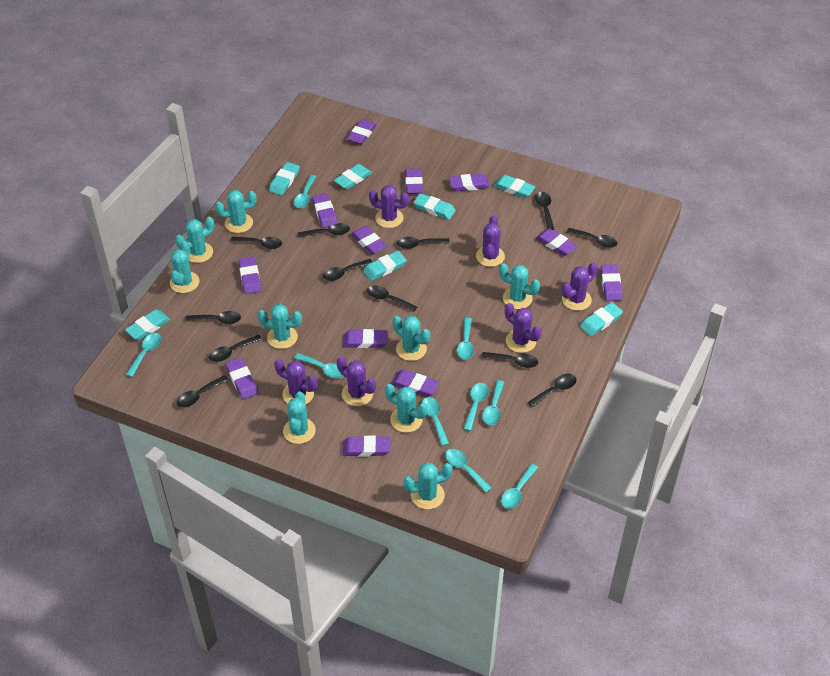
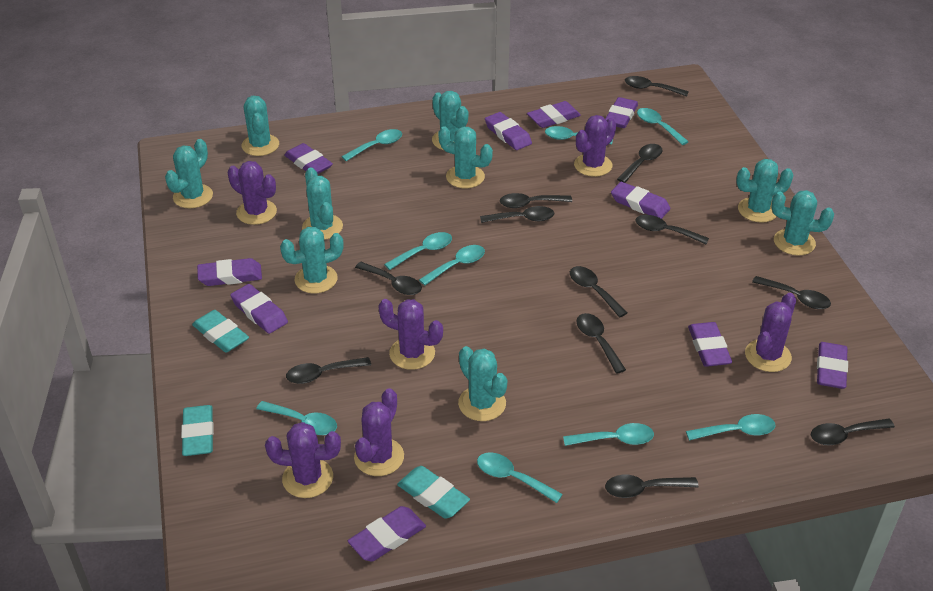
purple eraser: 12 -> 10
turquoise eraser: 7 -> 3

